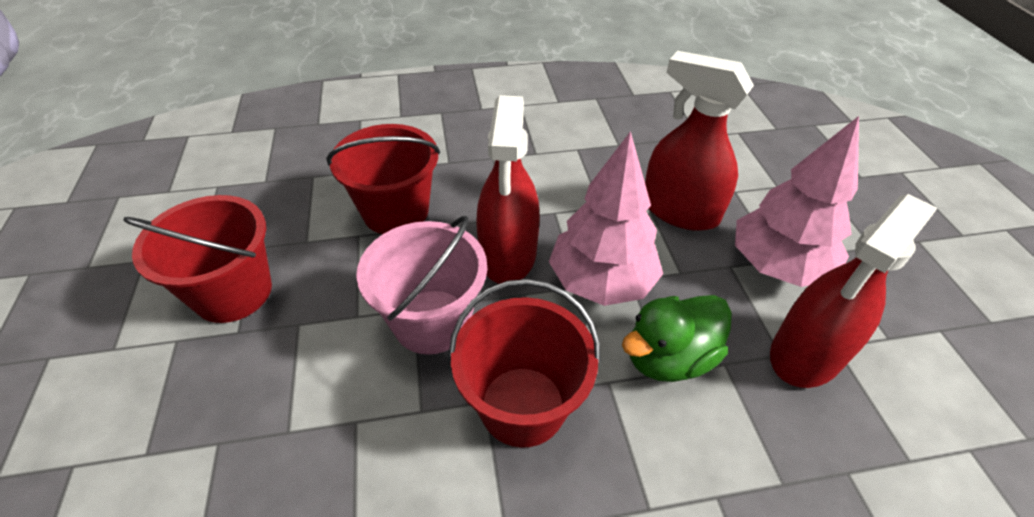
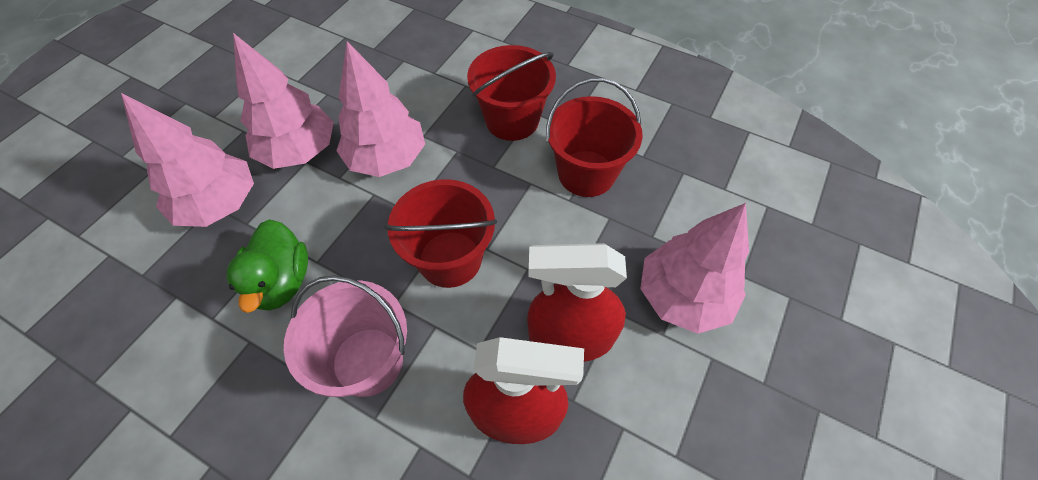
pink tree: 2 -> 4
red spray bottle: 3 -> 2

